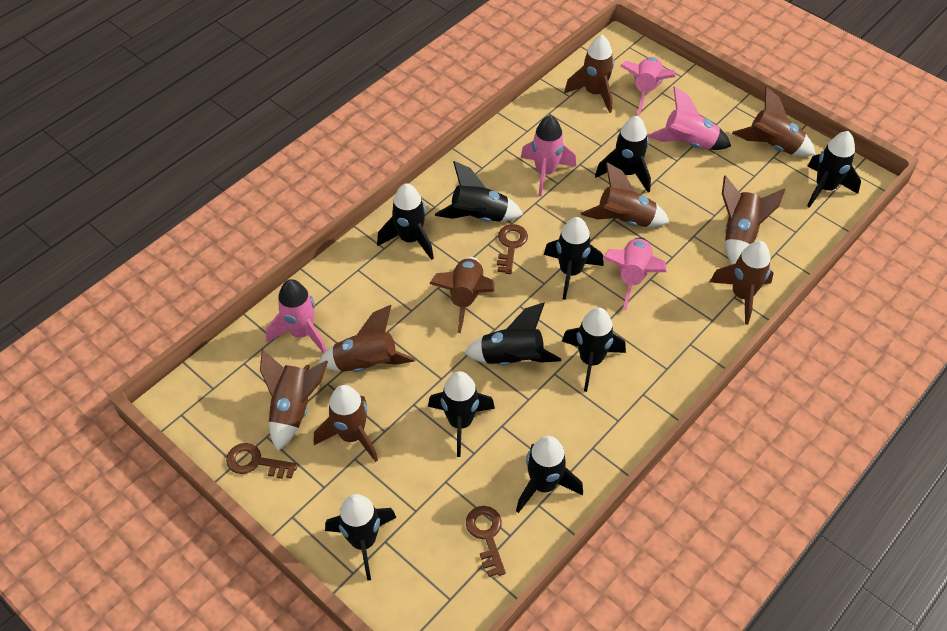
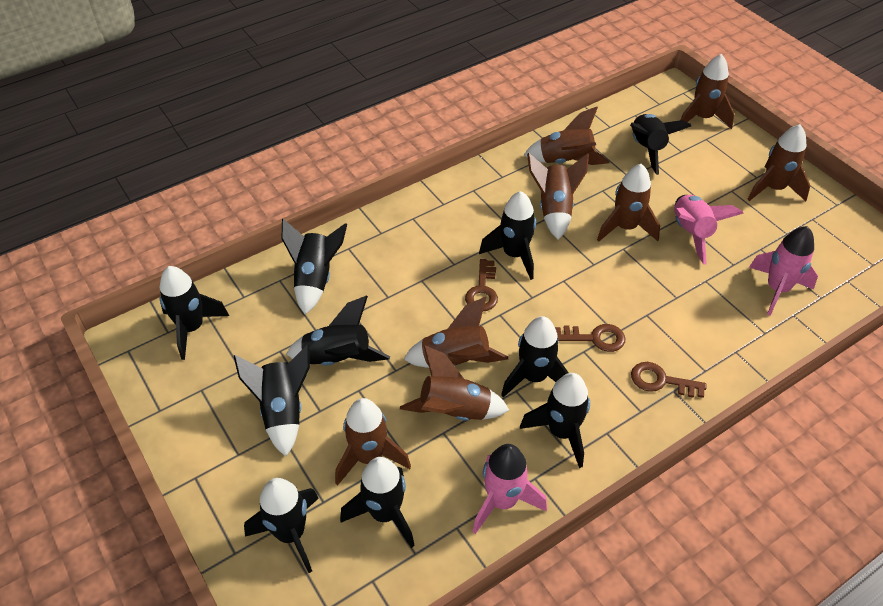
brown rocket: 9 -> 8
pink rocket: 5 -> 3

